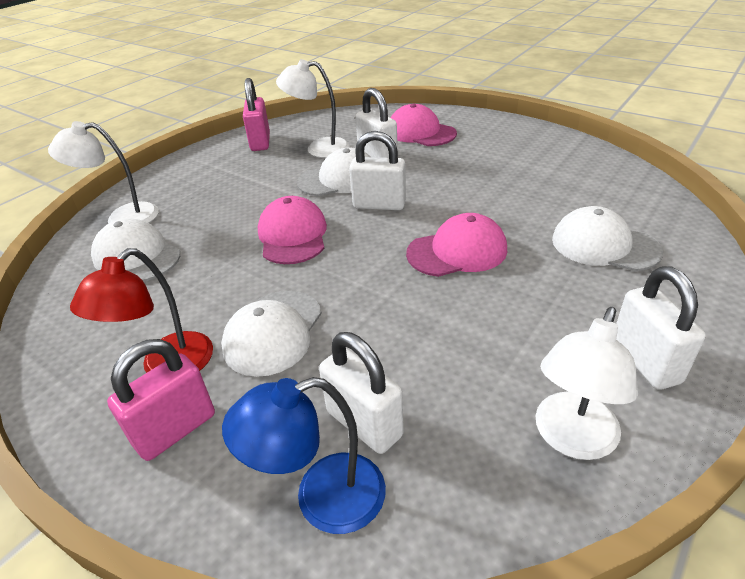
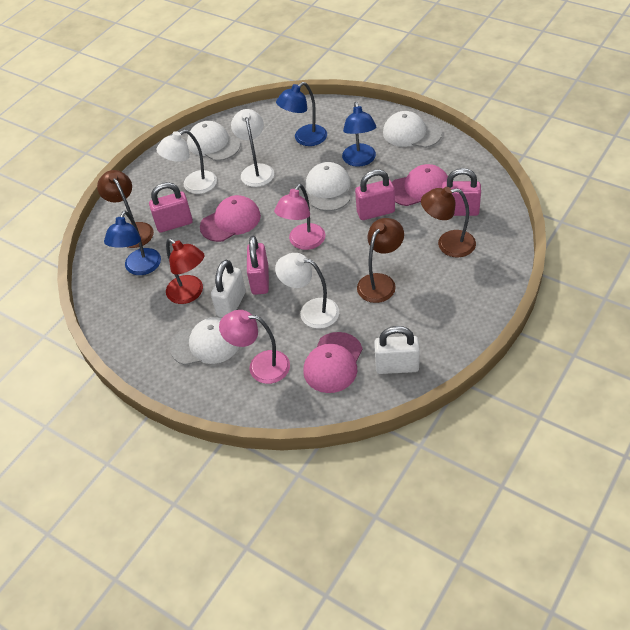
blue lamp: 1 -> 3
brown lamp: 0 -> 3
pink lamp: 0 -> 2
pink padlock: 2 -> 4
white padlock: 4 -> 2

